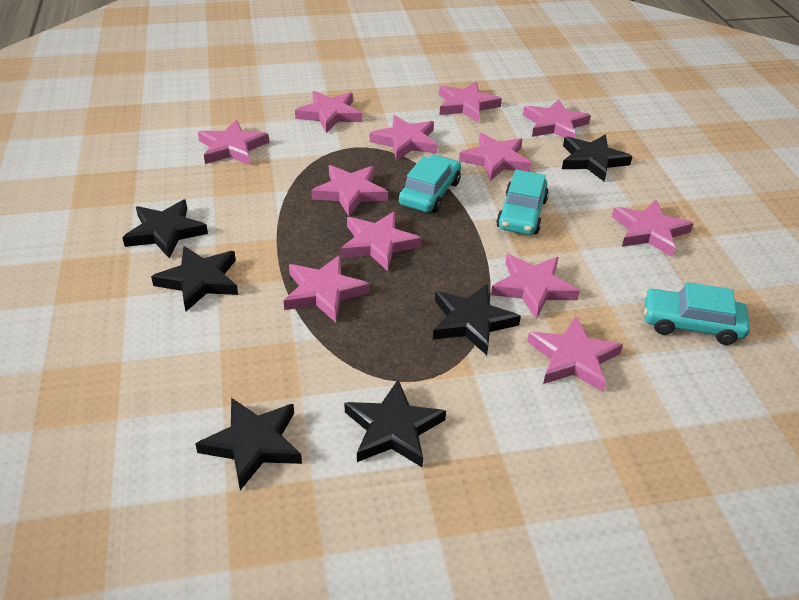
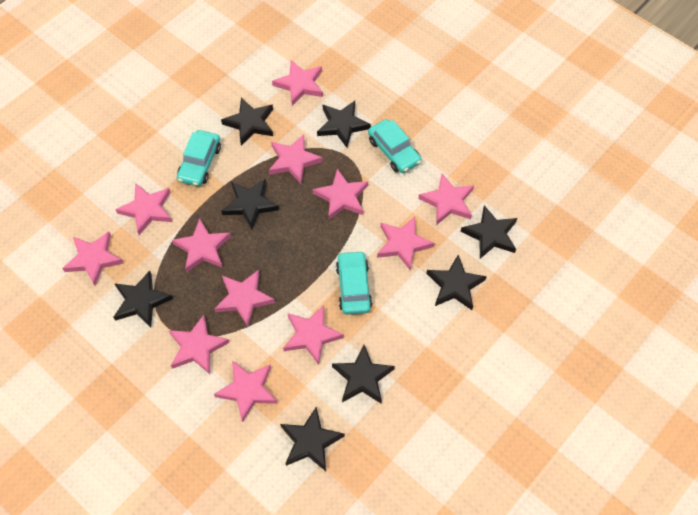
black star: 6 -> 8

